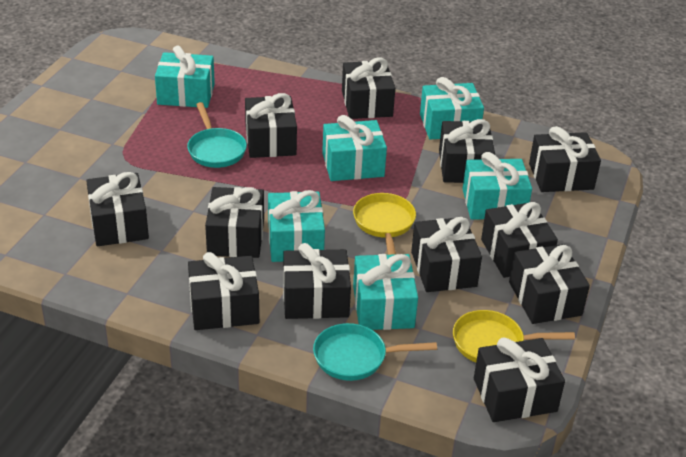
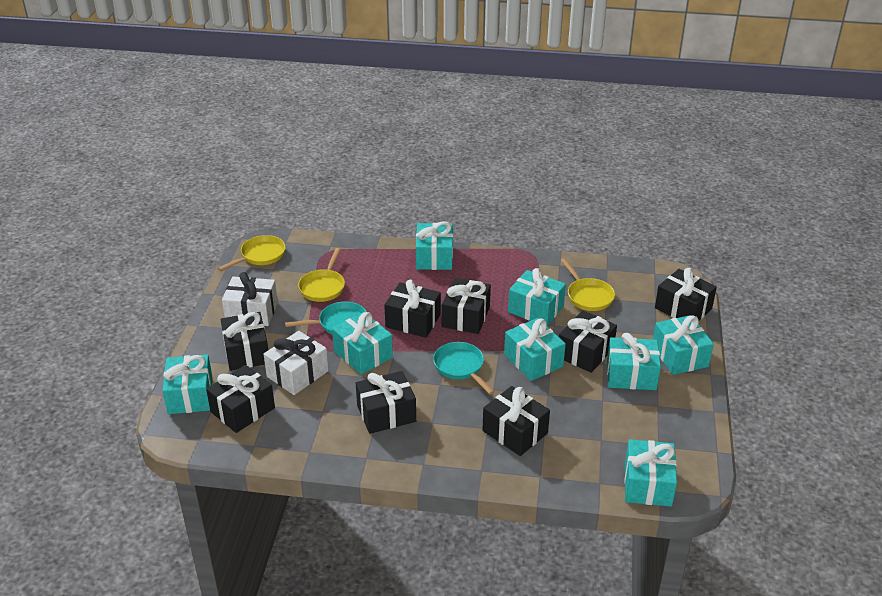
black gift: 12 -> 8
turquoise gift: 6 -> 8
white gift: 0 -> 2
yellow pan: 2 -> 3

